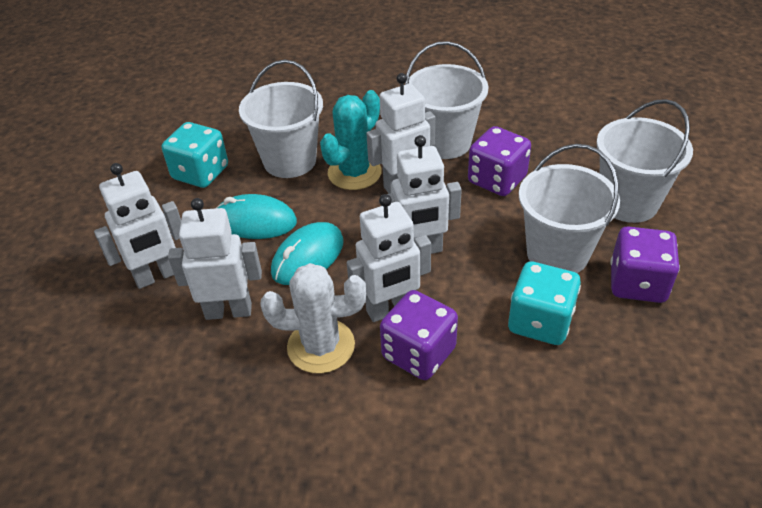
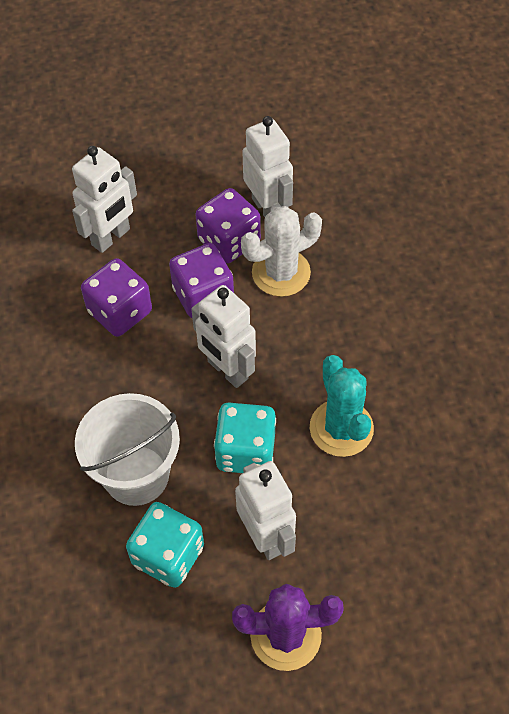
purple cactus: 0 -> 1
turquoise mouse: 2 -> 0
white bucket: 4 -> 1
white robot: 5 -> 4

